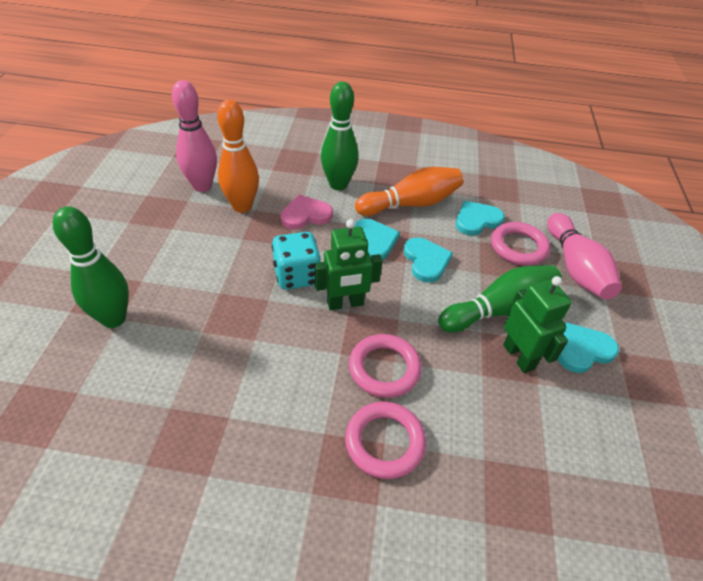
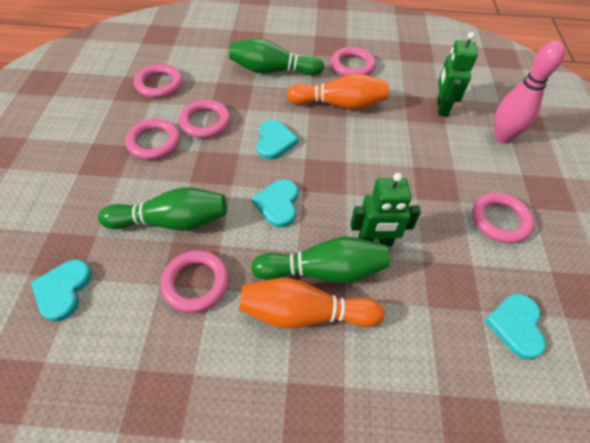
pink bowling pin: 2 -> 1
pink heart: 1 -> 0
pink ring: 3 -> 6
turquoise dice: 1 -> 0

